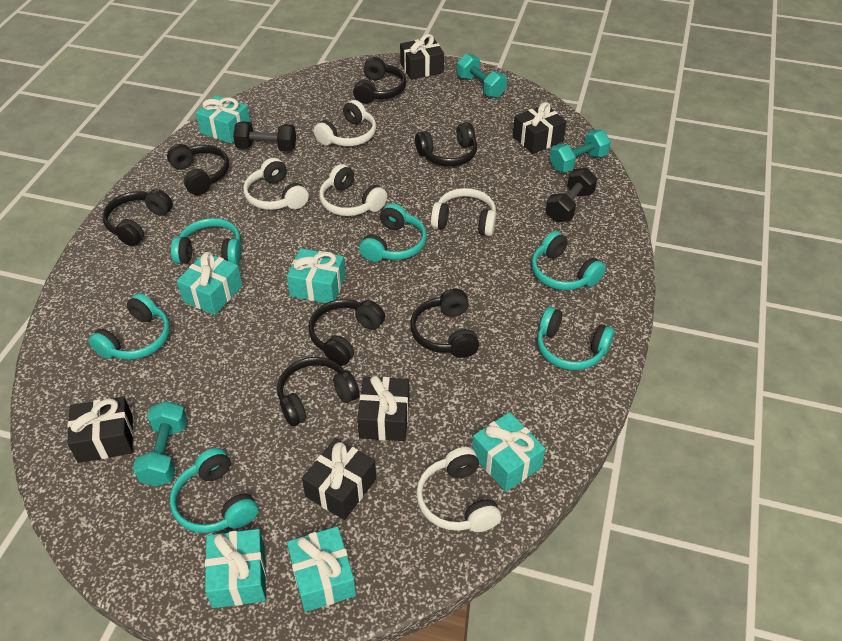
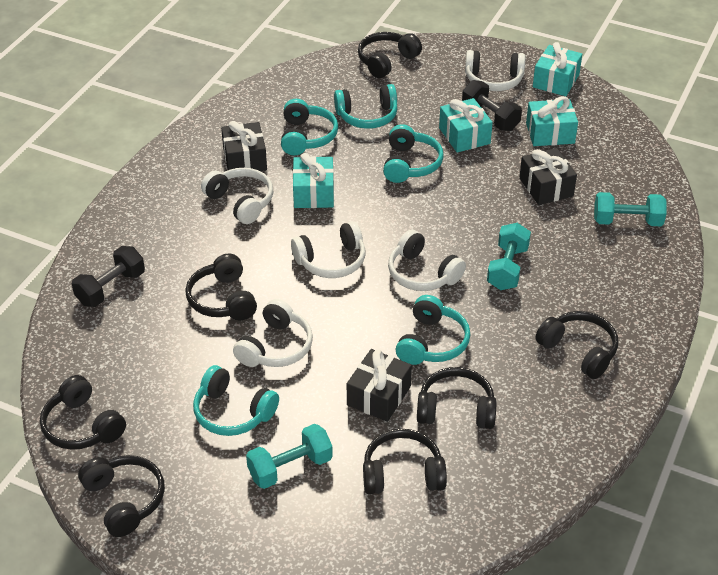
black gift: 5 -> 3
turquoise gift: 6 -> 4
turquoise headphones: 6 -> 5

